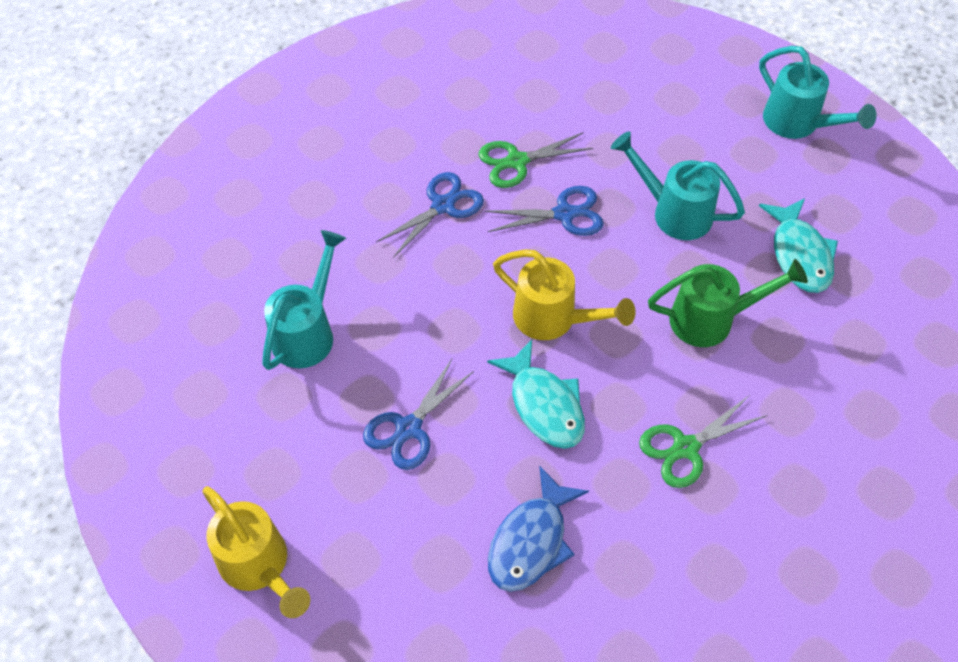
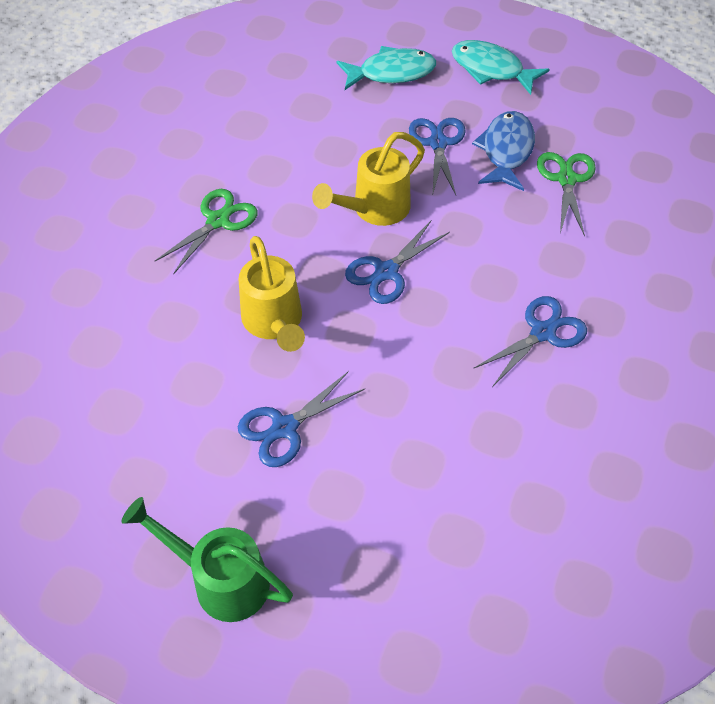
blue scissors: 3 -> 4
turquoise watering can: 3 -> 0

